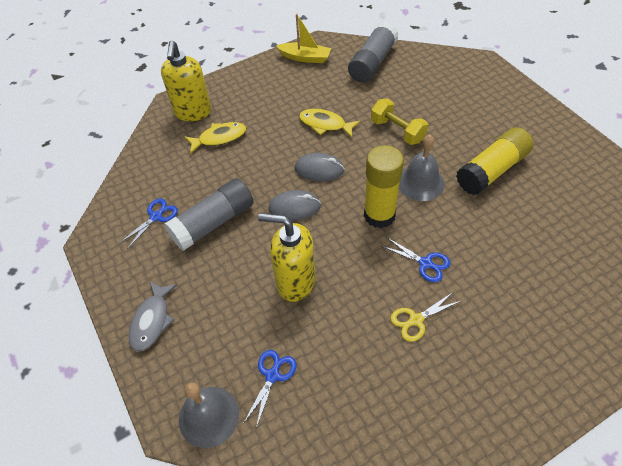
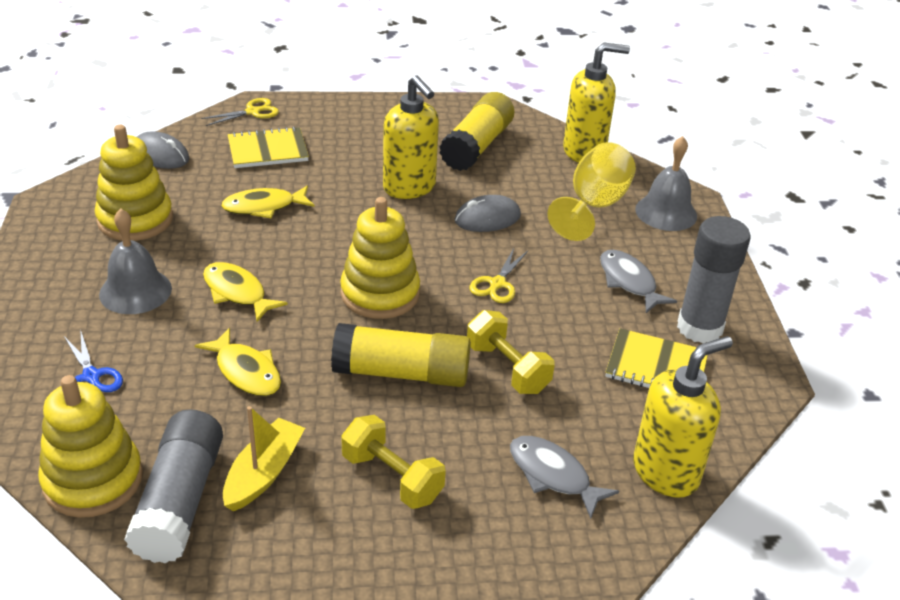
blue scissors: 3 -> 1
grey fish: 1 -> 2
yellow dumbbell: 1 -> 2
yellow fish: 2 -> 3
yellow goblet: 0 -> 1
yellow notebook: 0 -> 2
yellow scissors: 1 -> 2
yellow soap dispenser: 2 -> 3
yellow stacking toy: 0 -> 3

